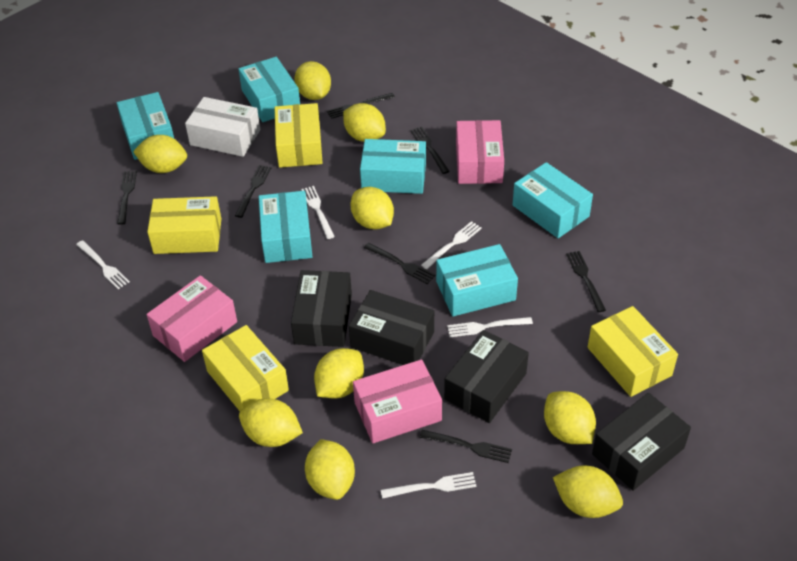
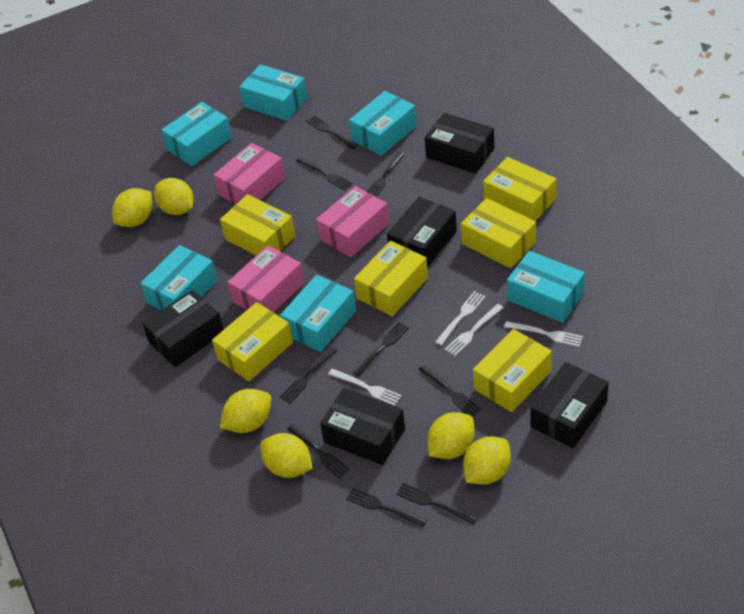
black box: 4 -> 5
black fork: 7 -> 9
white box: 1 -> 0
white fork: 5 -> 4
yellow box: 4 -> 6
yellow lemon: 9 -> 6

